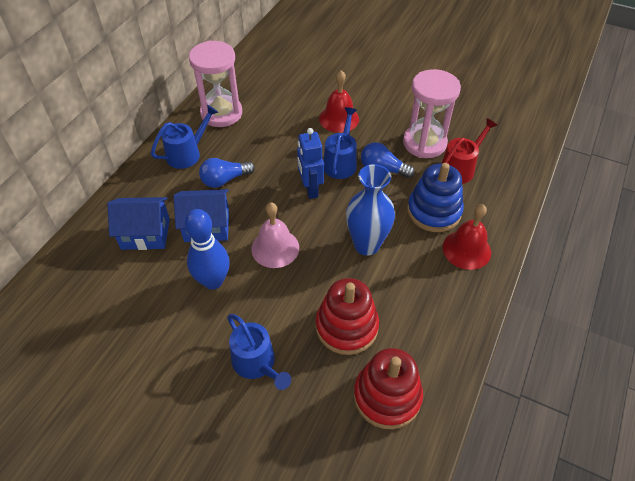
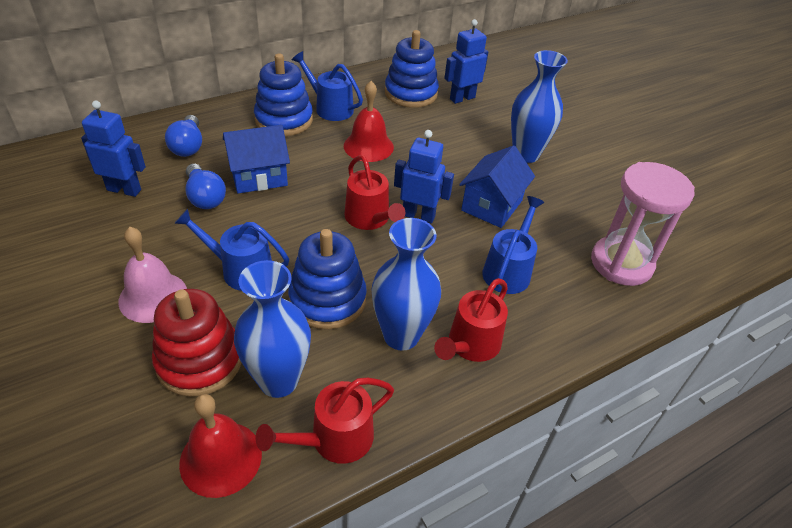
blue bowling pin: 1 -> 0
blue robot: 1 -> 3
blue stacking toy: 1 -> 3
blue vase: 1 -> 3
pink hourglass: 2 -> 1
red stacking toy: 2 -> 1
red watering can: 1 -> 3

